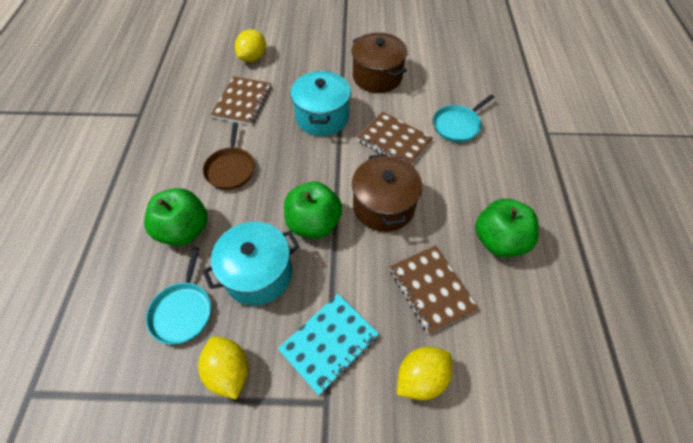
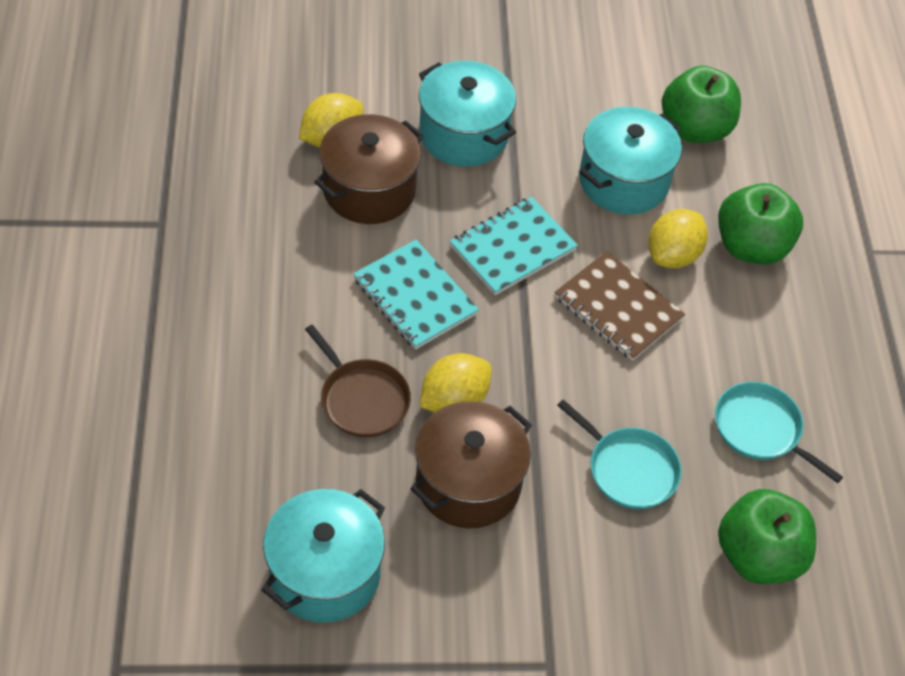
brown notebook: 3 -> 1
turquoise notebook: 1 -> 2
turquoise pot: 2 -> 3

